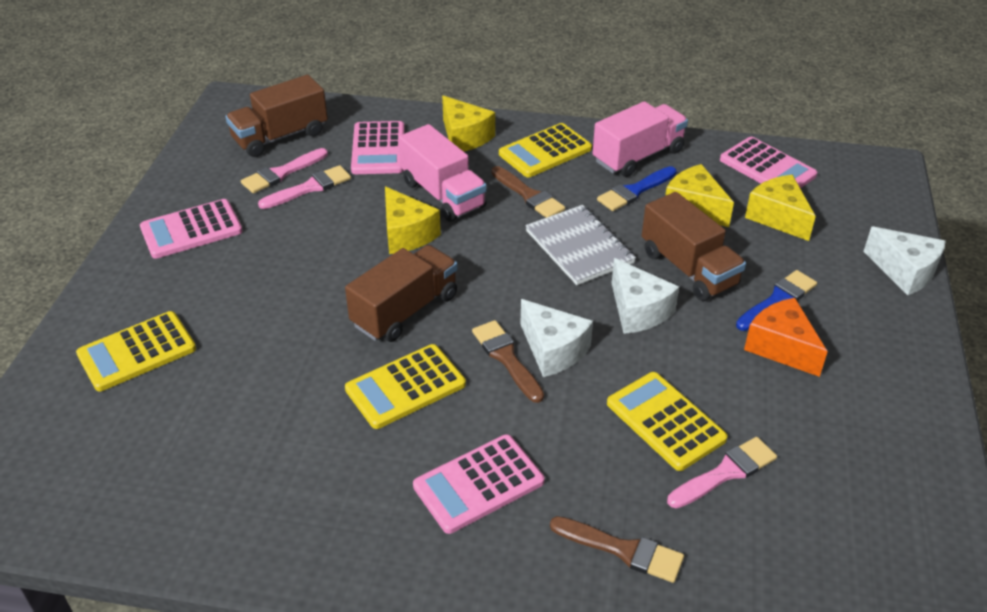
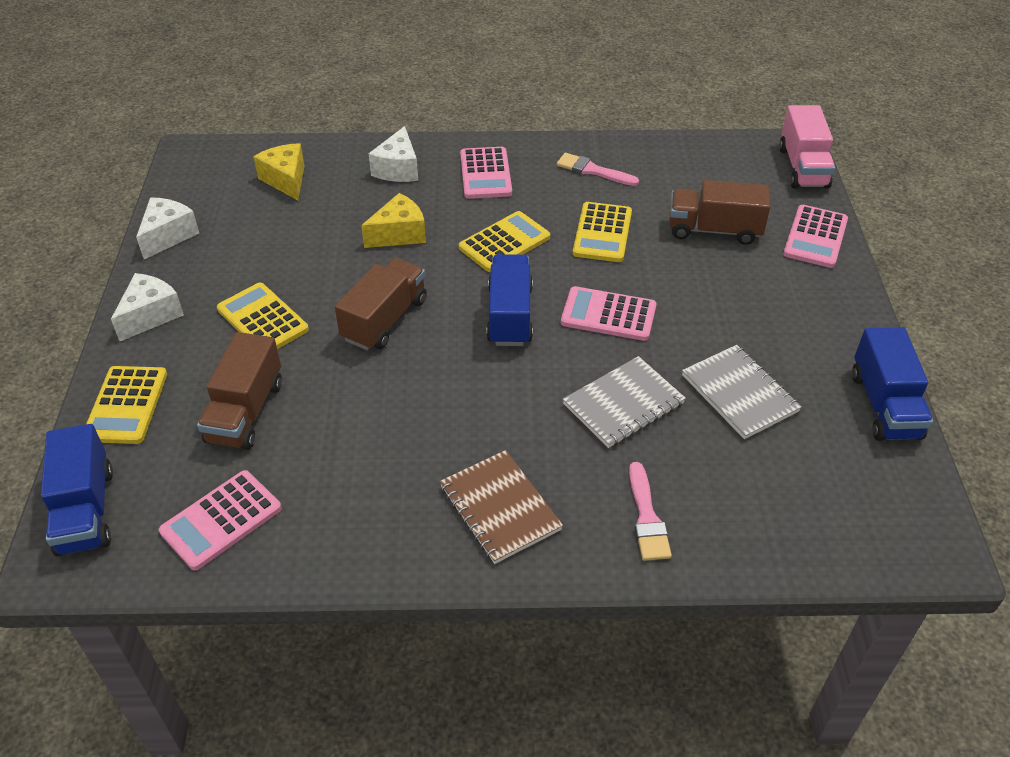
blue brush: 2 -> 0
blue truck: 0 -> 3
brown brush: 3 -> 0
brown notebook: 0 -> 1
grey notebook: 1 -> 2
orange cheese: 1 -> 0
pink brush: 3 -> 2
pink truck: 2 -> 1
yellow cheese: 4 -> 2

